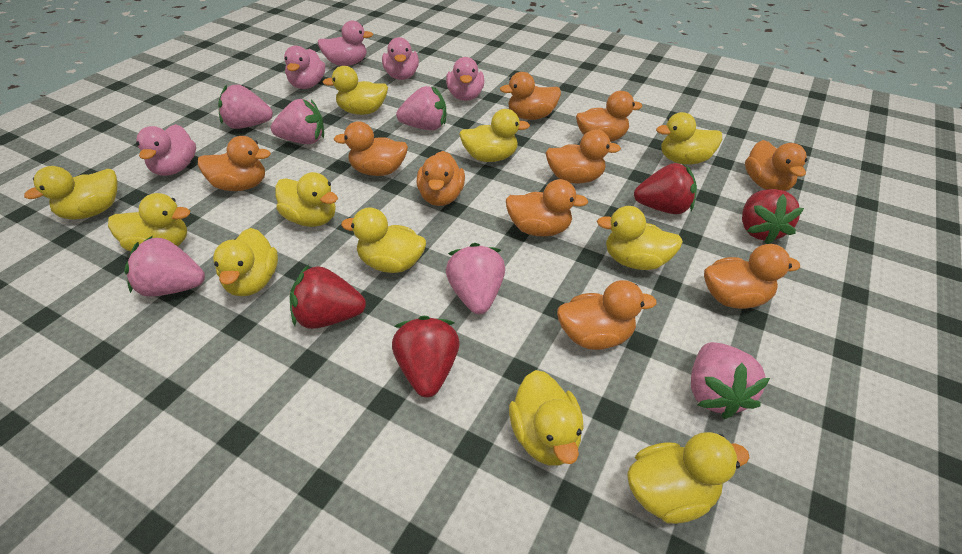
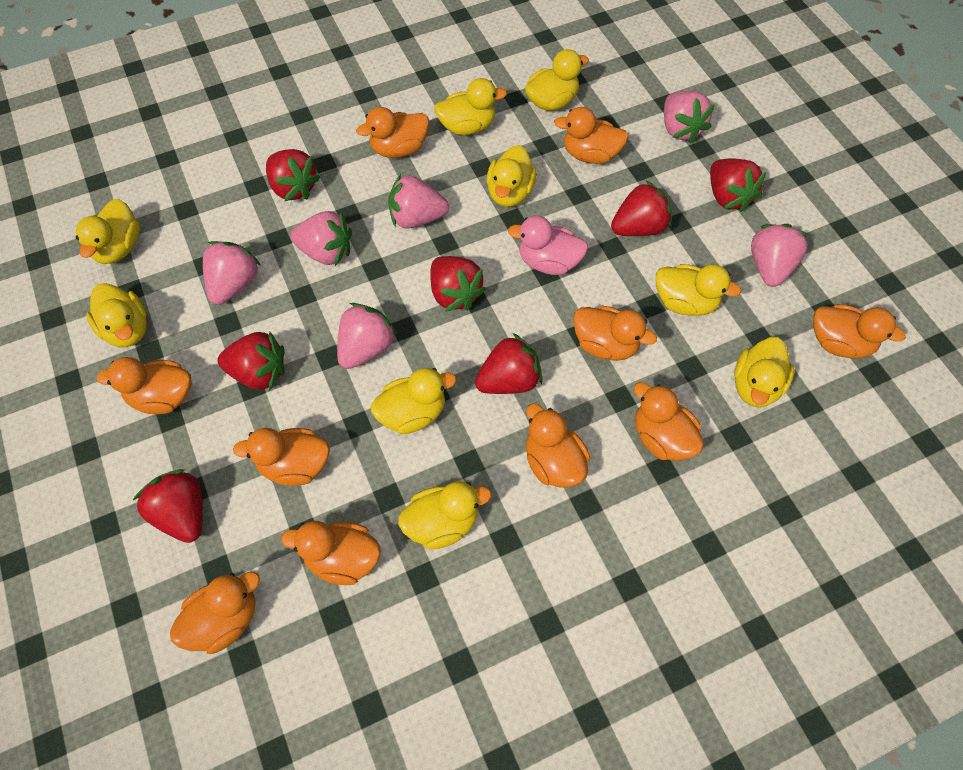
pink duck: 5 -> 1
red strawberry: 4 -> 7
yellow duck: 11 -> 9

